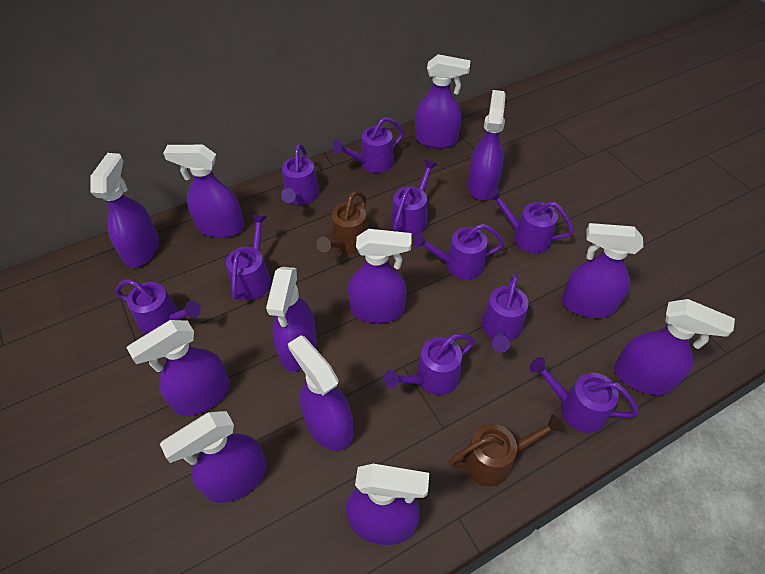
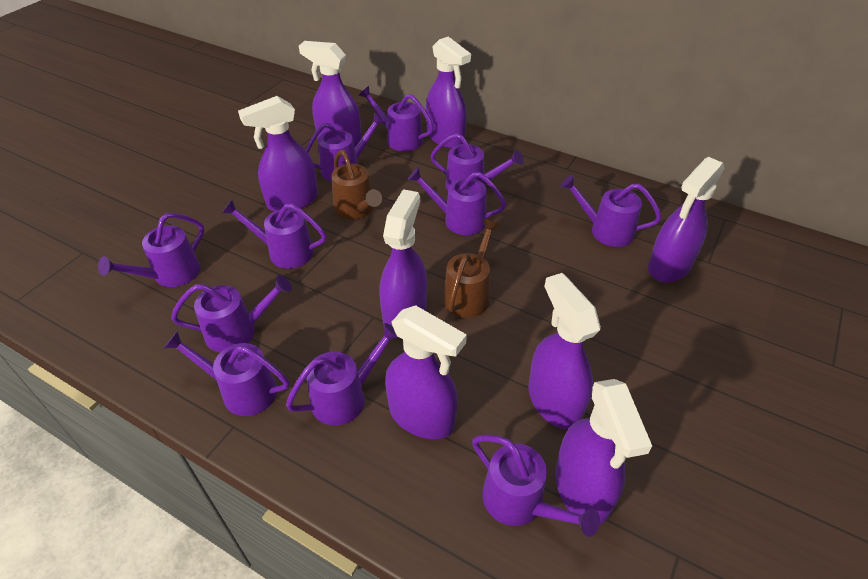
purple spray bottle: 12 -> 8
purple watering can: 10 -> 11

